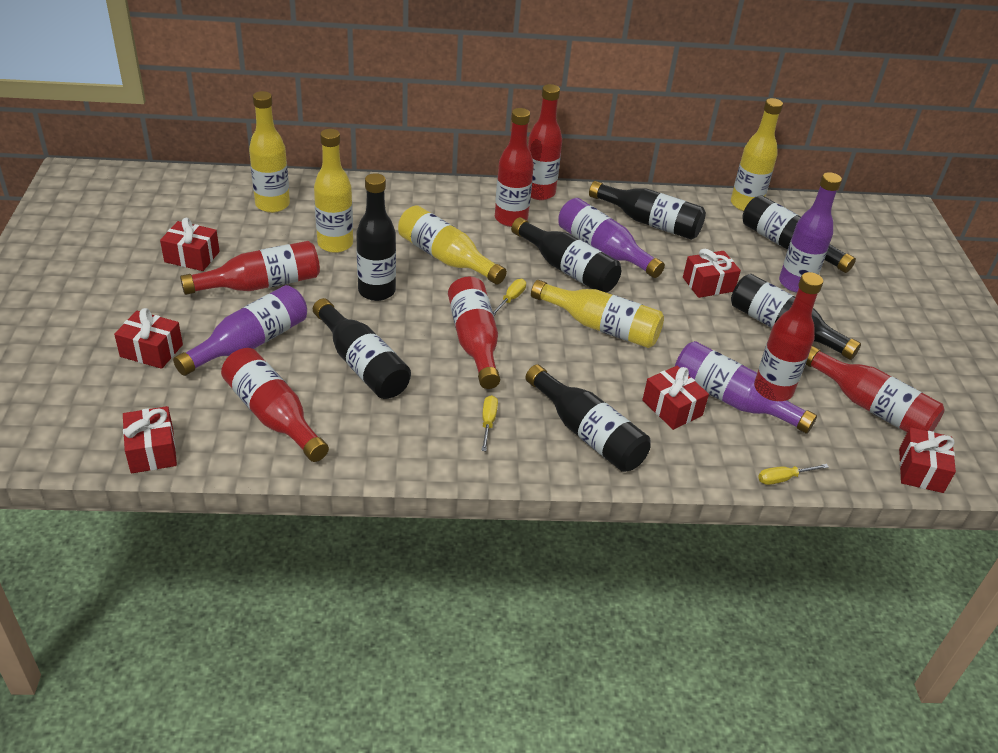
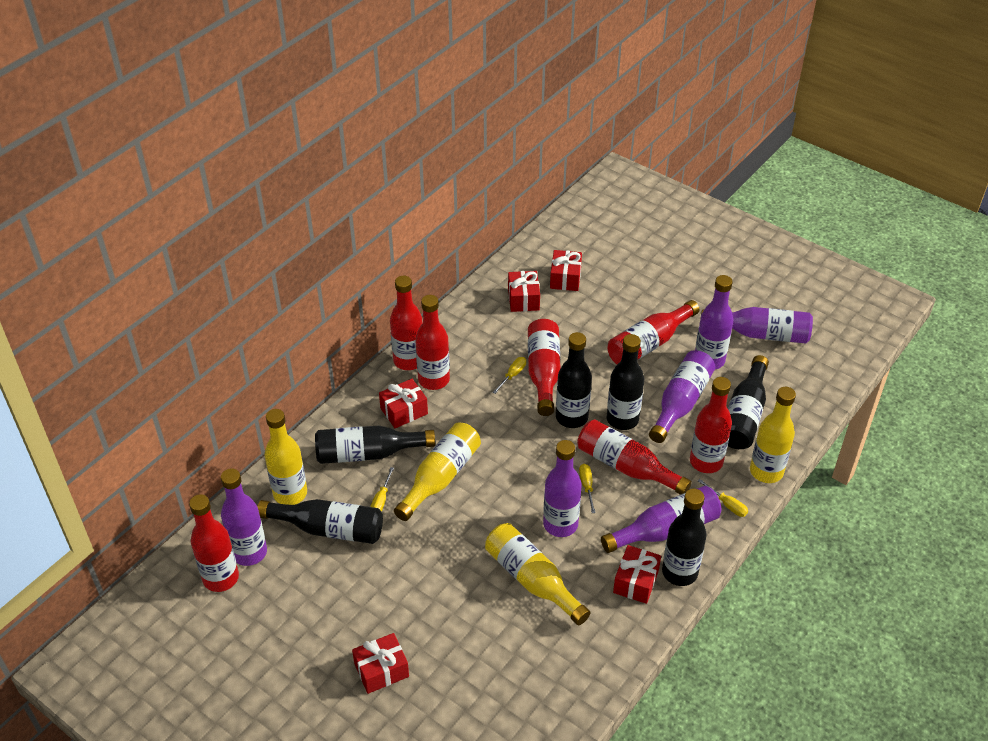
black bottle: 7 -> 6
purple bottle: 4 -> 6
red gift: 6 -> 5
yellow bottle: 5 -> 4
yellow screwdriver: 3 -> 4

